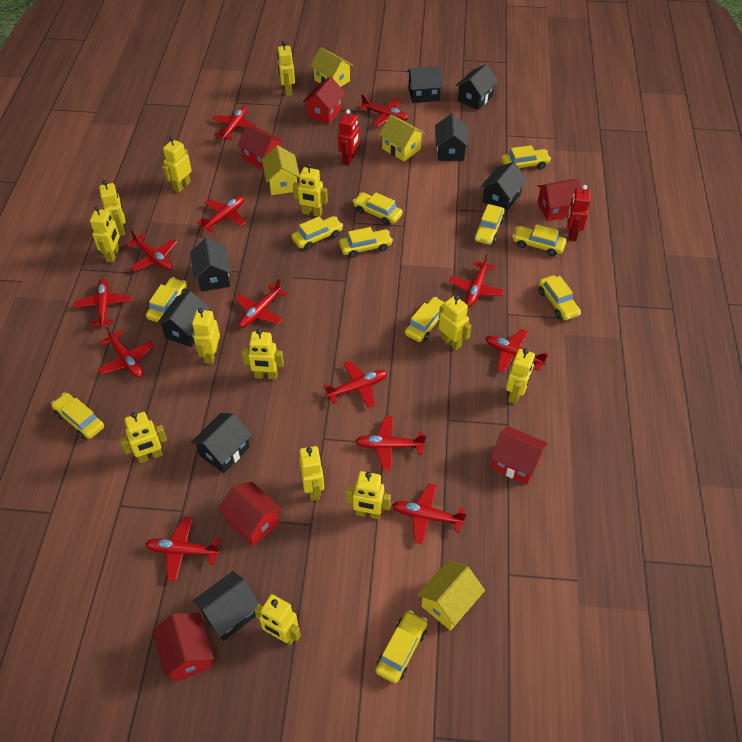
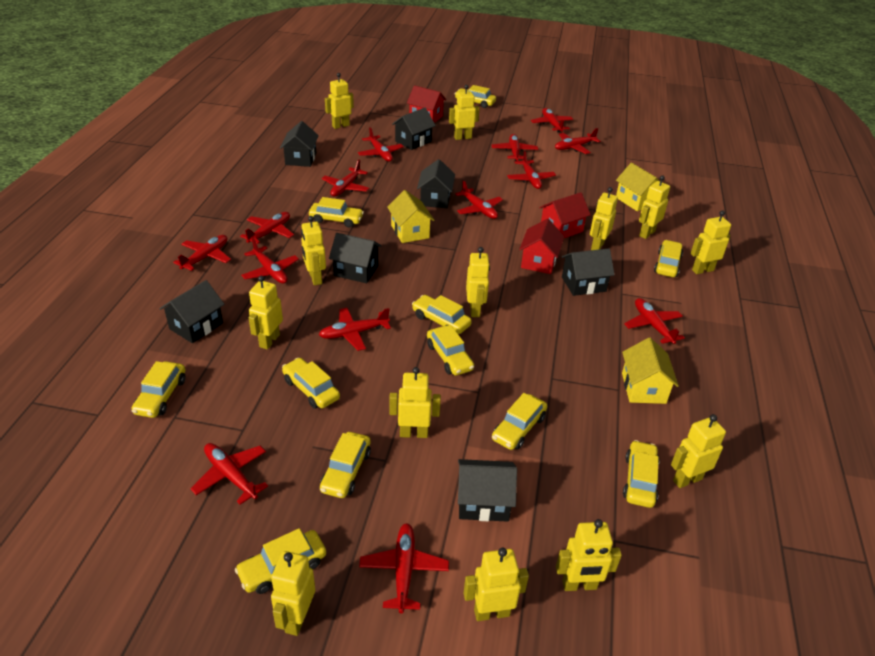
black house: 8 -> 7
red house: 6 -> 3
red plane: 13 -> 14
red robot: 2 -> 0
yellow house: 4 -> 3

